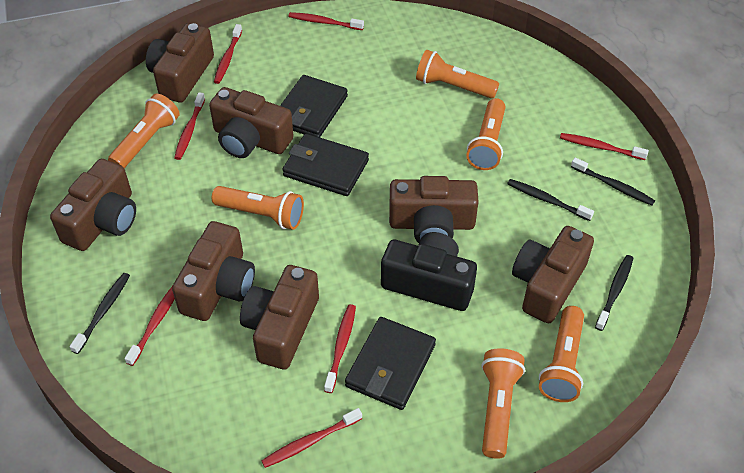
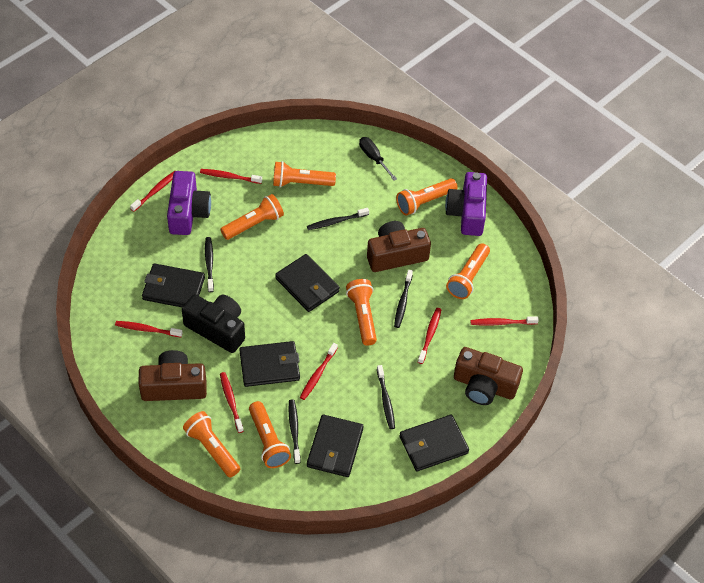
black screwdriver: 0 -> 1
black toothbrush: 4 -> 5
black wallet: 3 -> 5
brown camera: 7 -> 3
orange flashlight: 6 -> 7
purple camera: 0 -> 2

